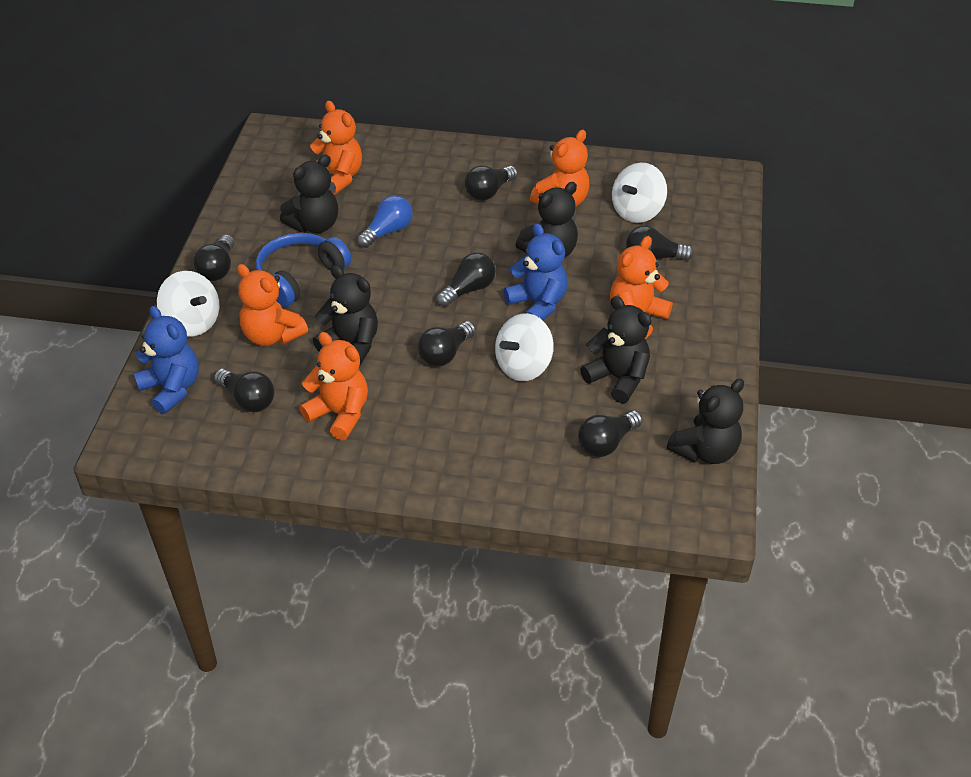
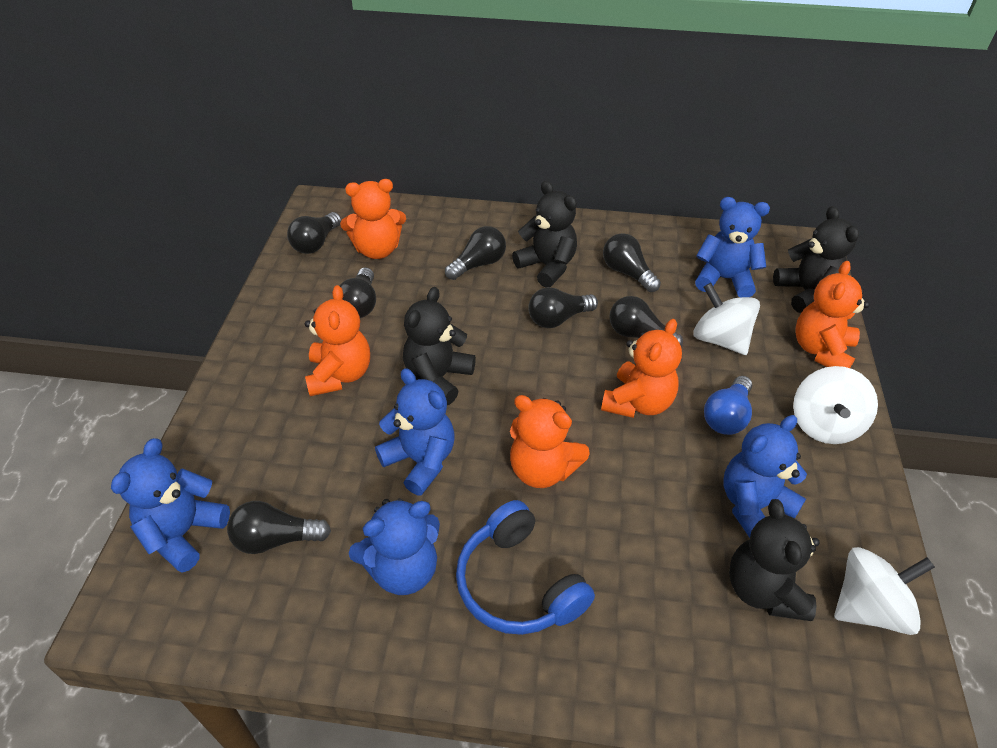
black teddy bear: 5 -> 4
blue teddy bear: 2 -> 5

